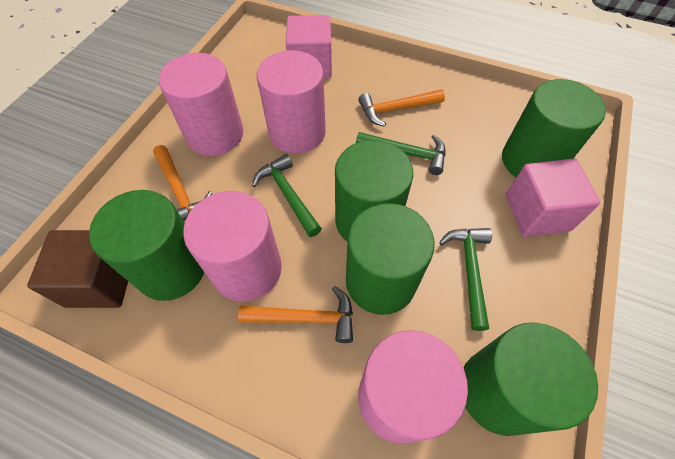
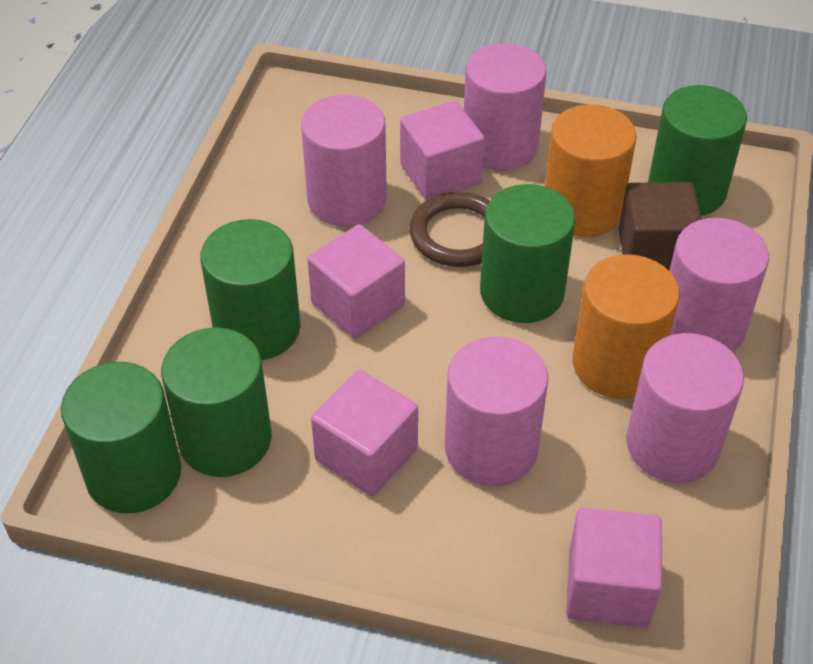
brown ring: 0 -> 1
green hammer: 3 -> 0
orange cylinder: 0 -> 2
orange hammer: 3 -> 0
pink cube: 2 -> 4
pink cylinder: 4 -> 5

